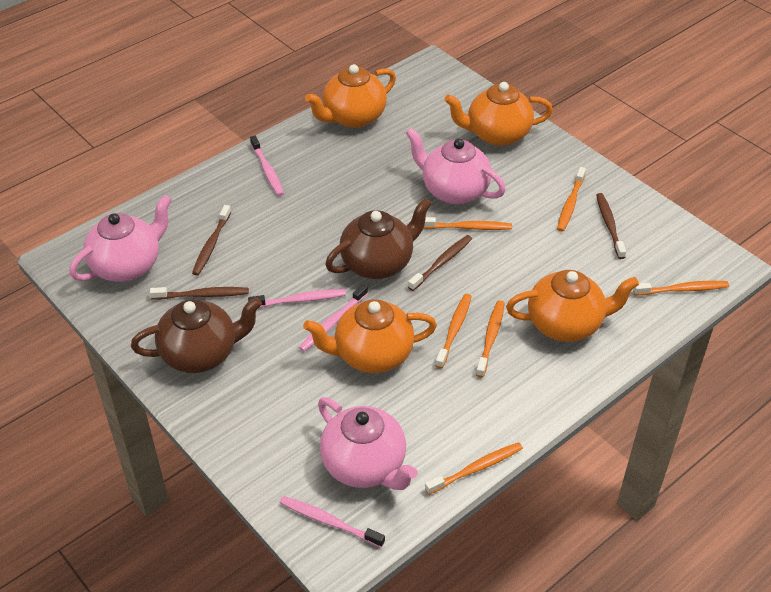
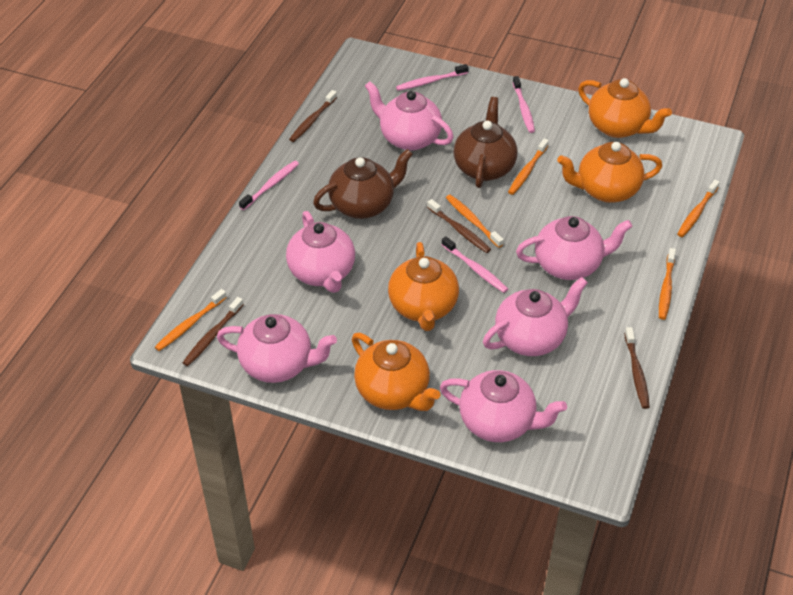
orange toothbrush: 6 -> 5
pink teapot: 3 -> 6

